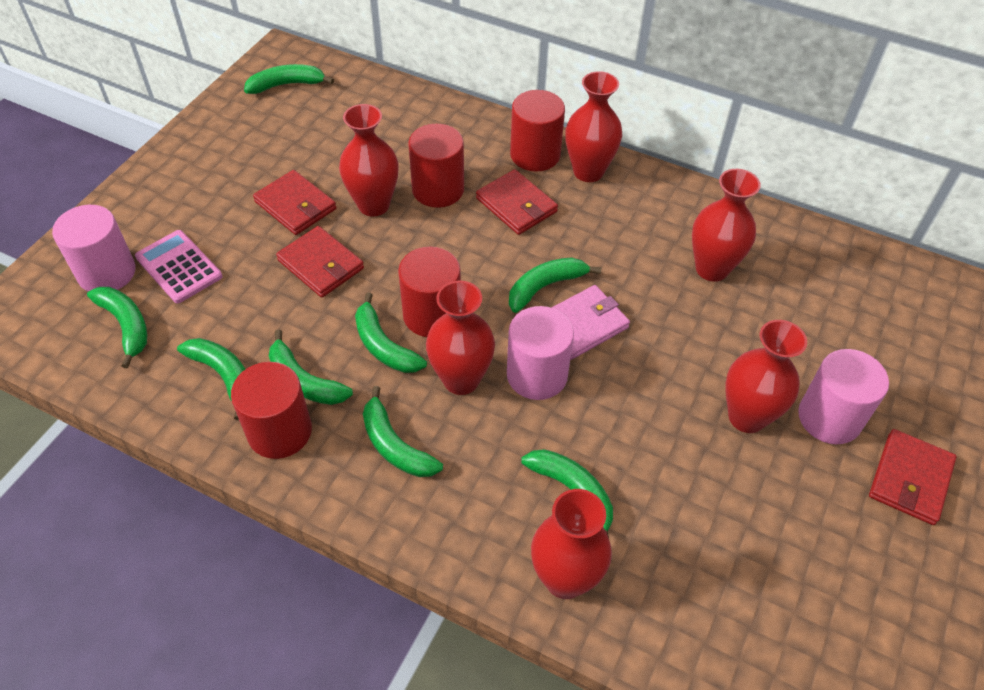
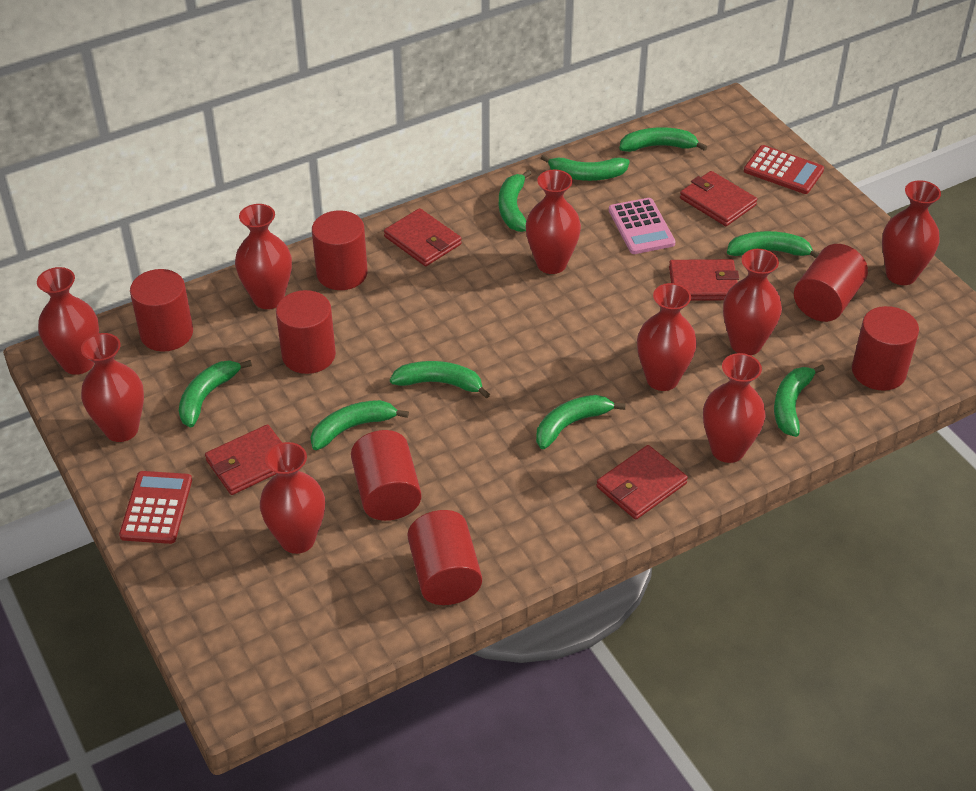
green banana: 8 -> 9
pink cylinder: 3 -> 0
pink wallet: 1 -> 0
red calculator: 0 -> 2
red cylinder: 4 -> 7
red vase: 6 -> 9
red wallet: 4 -> 5

